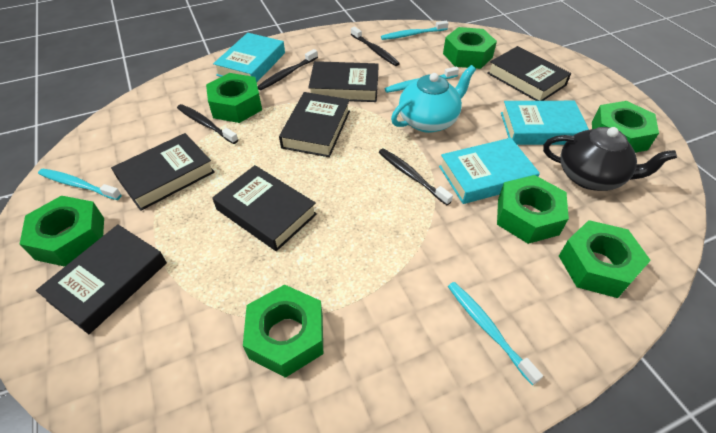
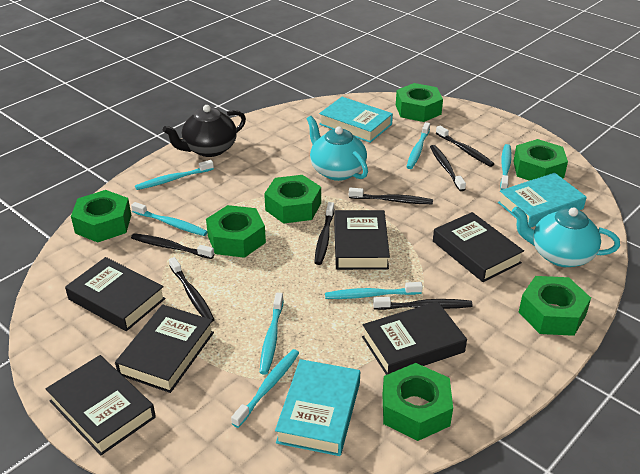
black toothbrush: 4 -> 7
turquoise teapot: 1 -> 2
turquoise toothbrush: 4 -> 7

